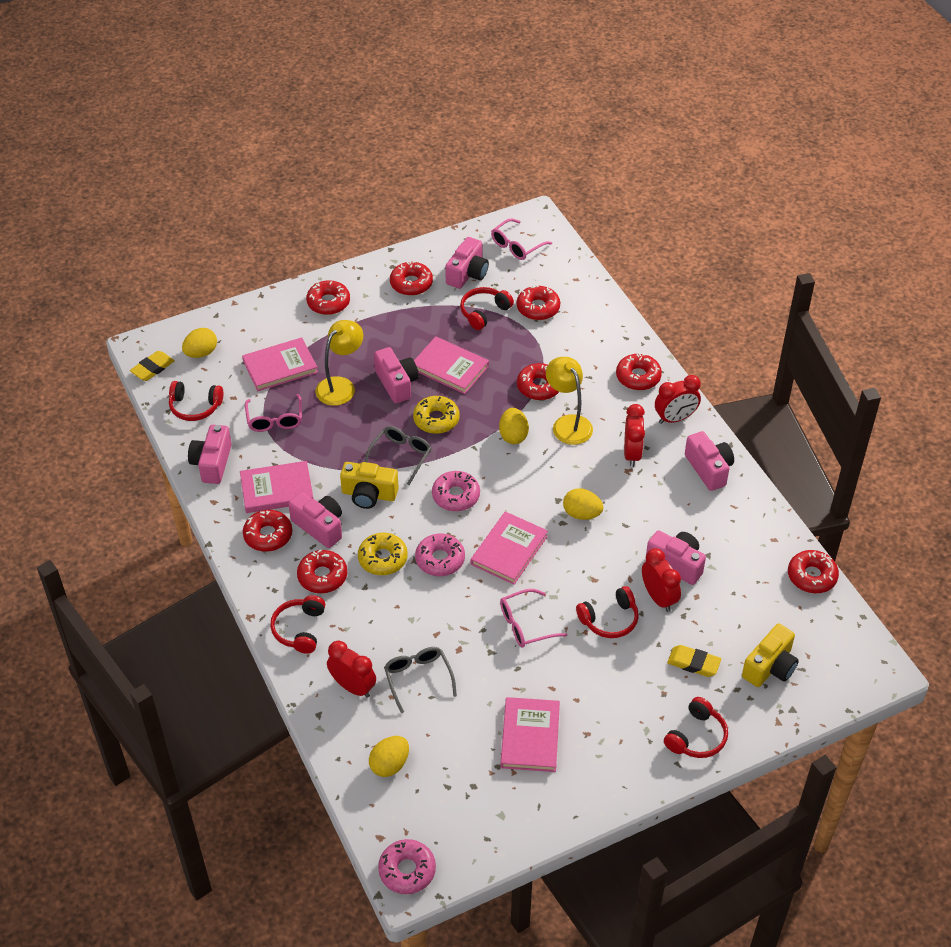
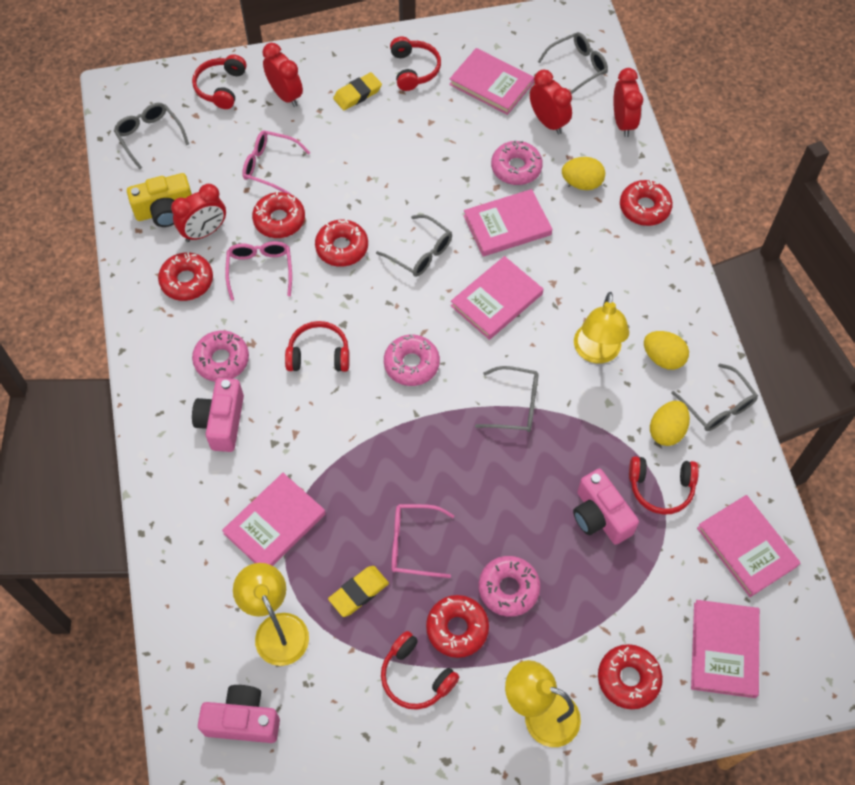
grey glasses: 2 -> 5
pink book: 5 -> 6
pink camera: 6 -> 3
pink donut: 3 -> 4
red donut: 8 -> 6
yellow camera: 2 -> 1
yellow donut: 2 -> 0
yellow egg: 4 -> 3
yellow lamp: 2 -> 3

